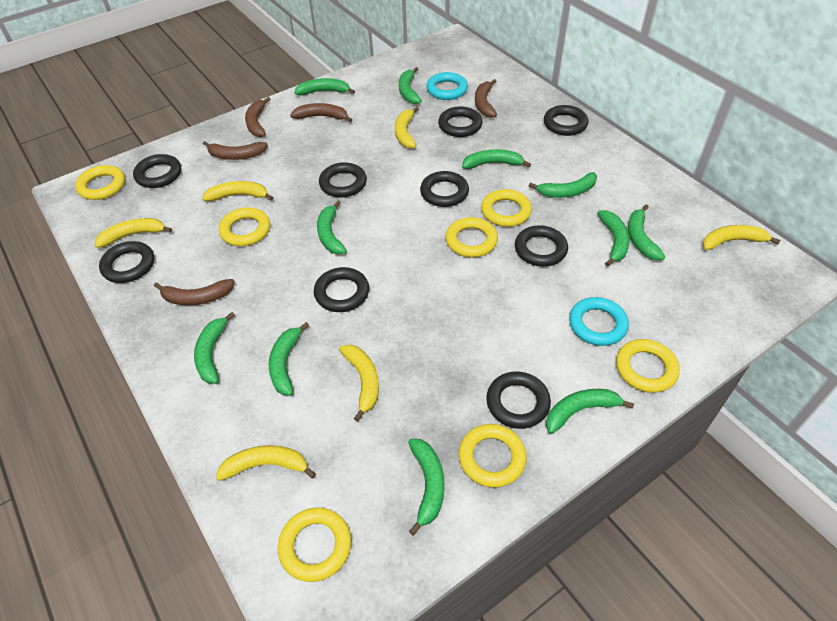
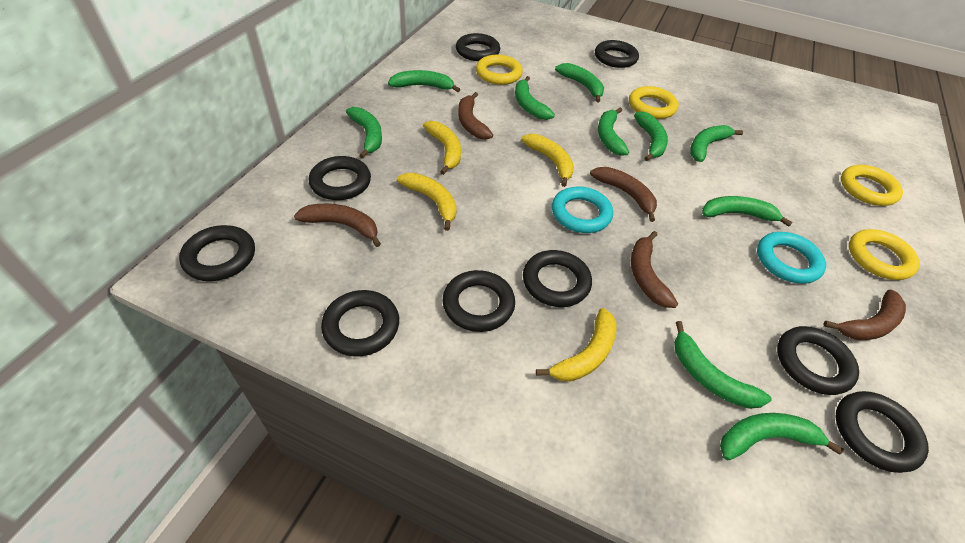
green banana: 11 -> 10
yellow banana: 6 -> 4
yellow ring: 7 -> 4

